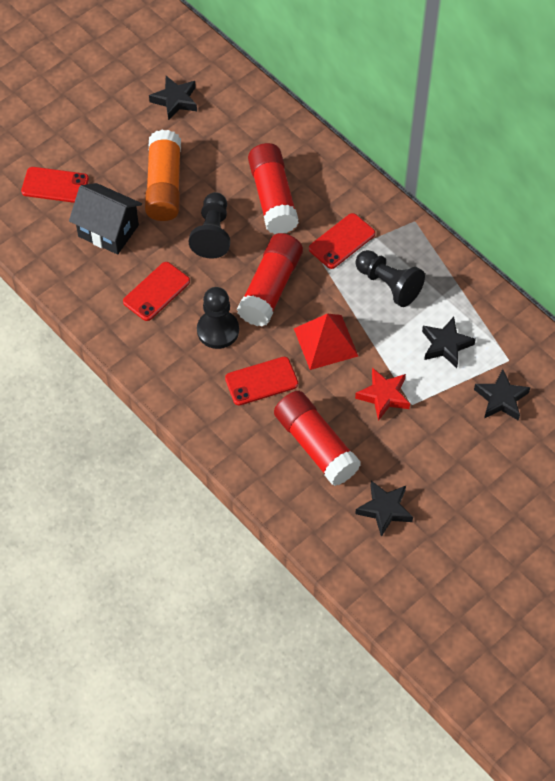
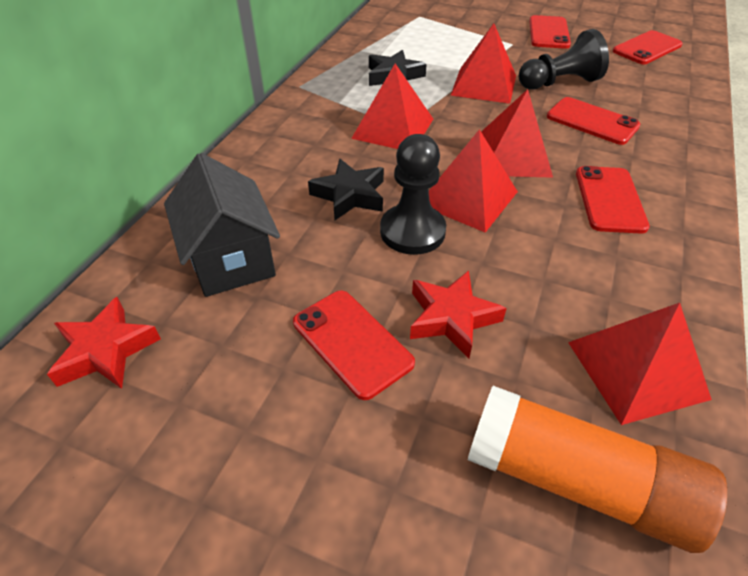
black pawn: 3 -> 2
black star: 4 -> 2
red glue stick: 3 -> 0
red phone: 4 -> 5
red pyramid: 1 -> 5
red star: 1 -> 2

